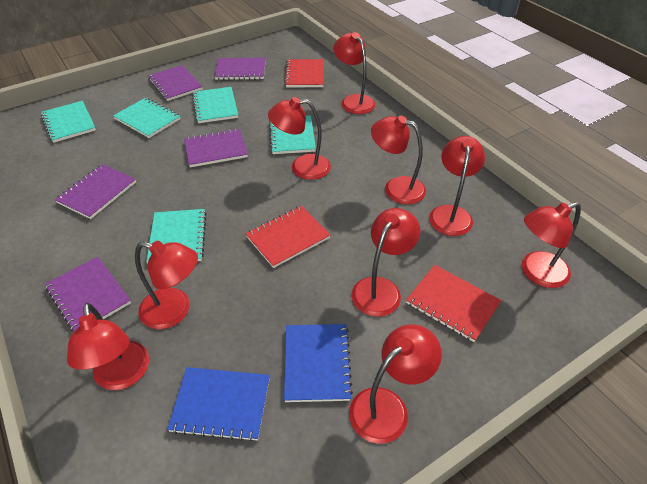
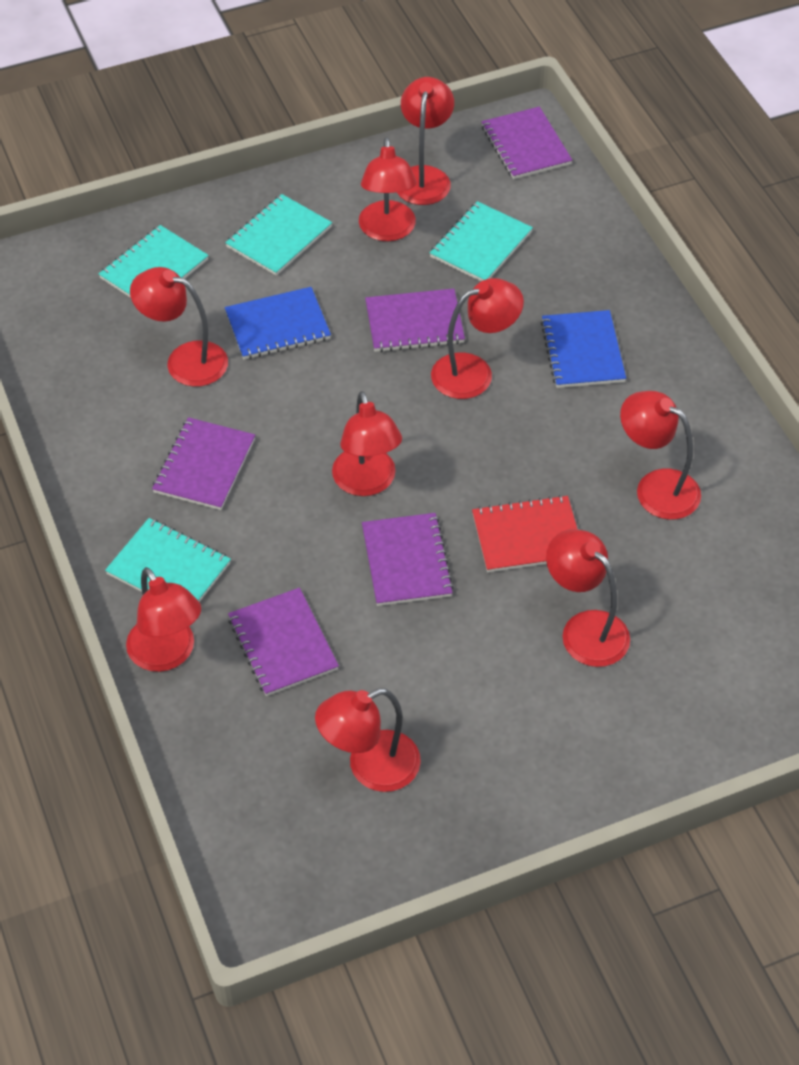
red notebook: 3 -> 1
turquoise notebook: 5 -> 4

